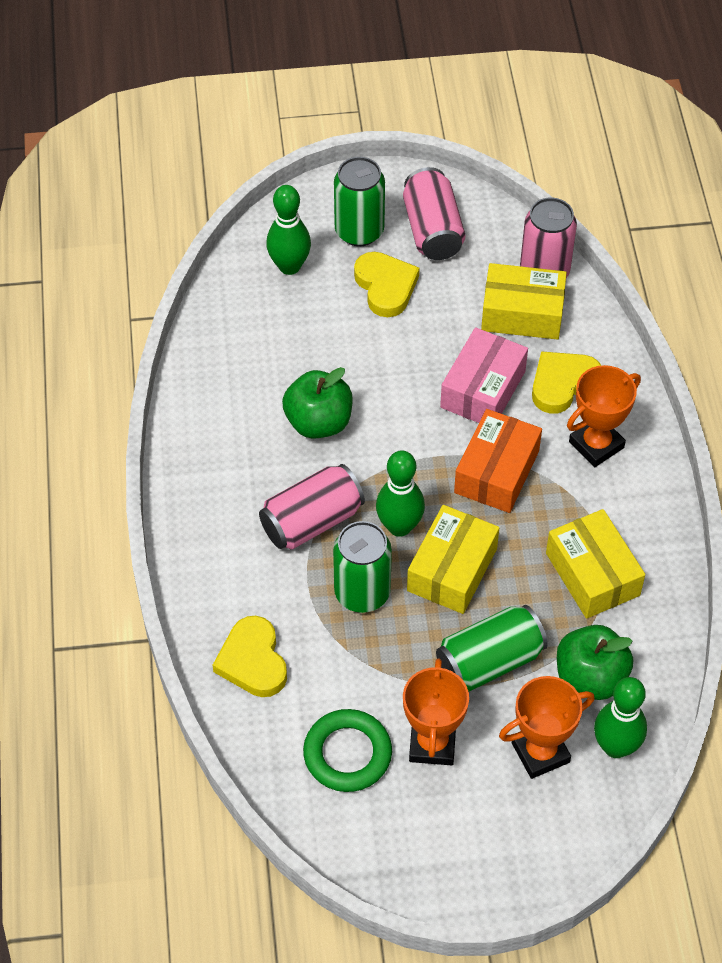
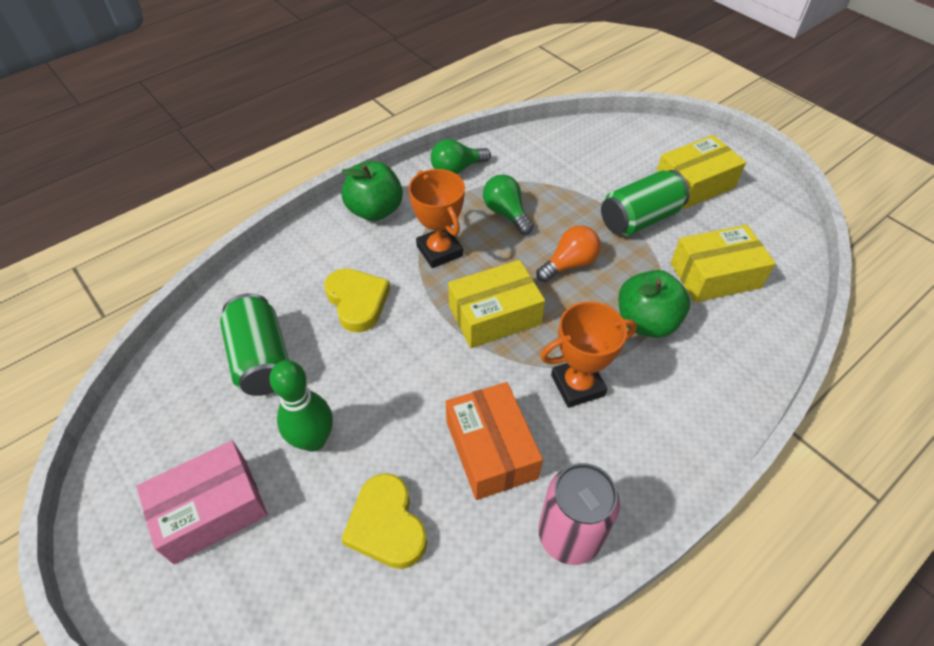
green bowling pin: 3 -> 1
green can: 3 -> 2
green light bulb: 0 -> 2
green ring: 1 -> 0
orange light bulb: 0 -> 1
orange trophy: 3 -> 2
pink can: 3 -> 1
yellow heart: 3 -> 2

